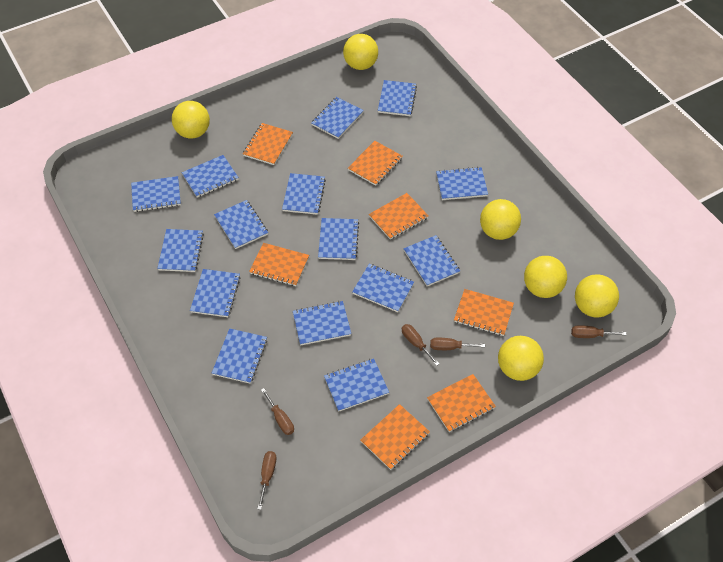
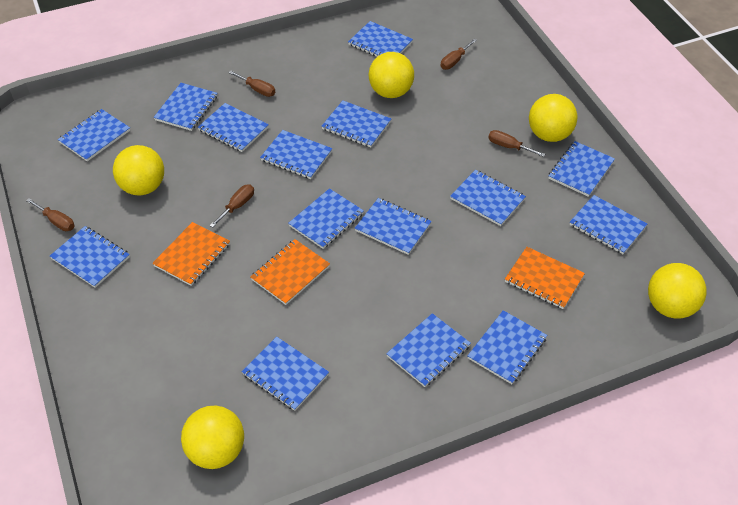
orange notebook: 7 -> 3
yellow ball: 6 -> 5

